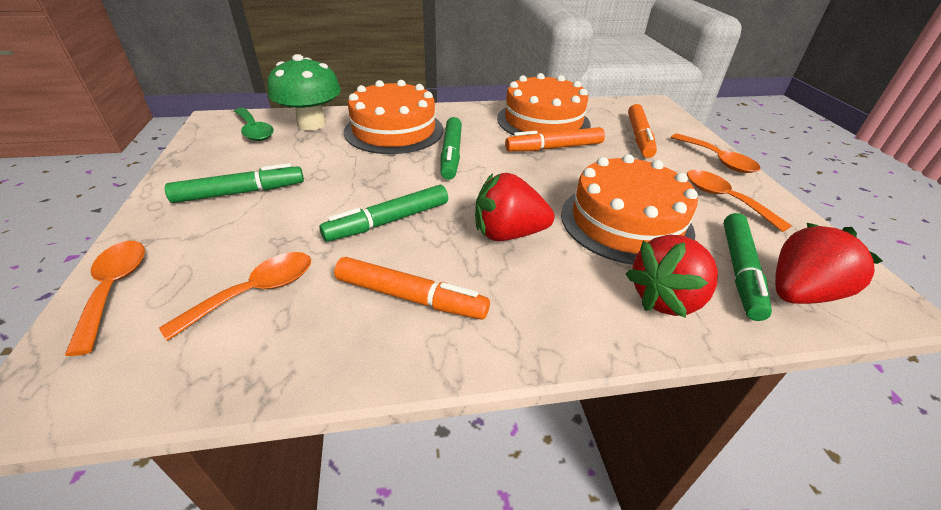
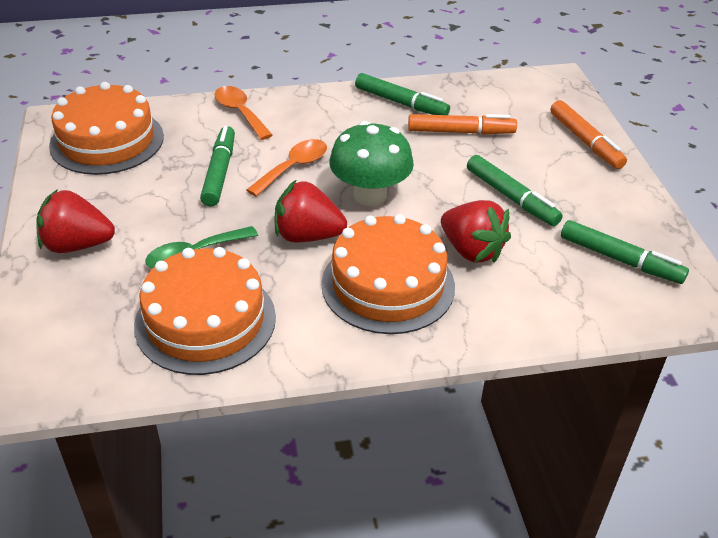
orange marker: 3 -> 2
orange spoon: 4 -> 2

